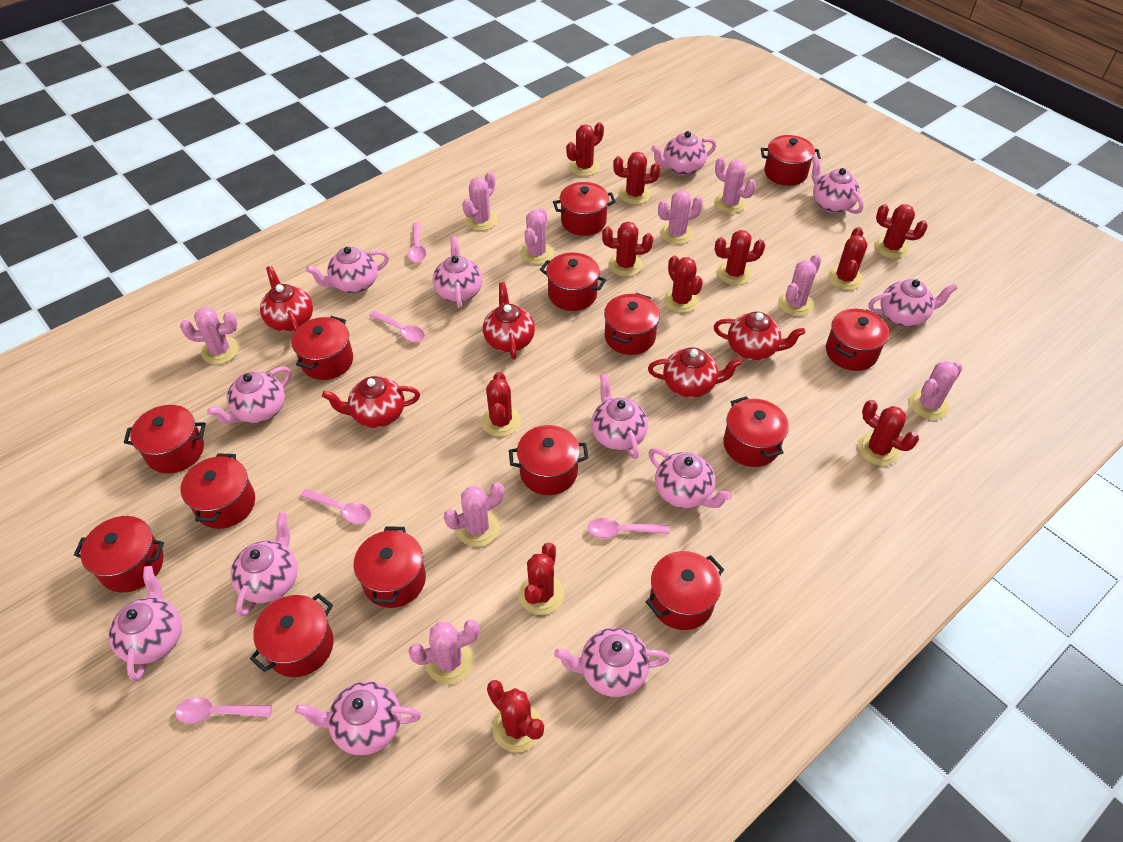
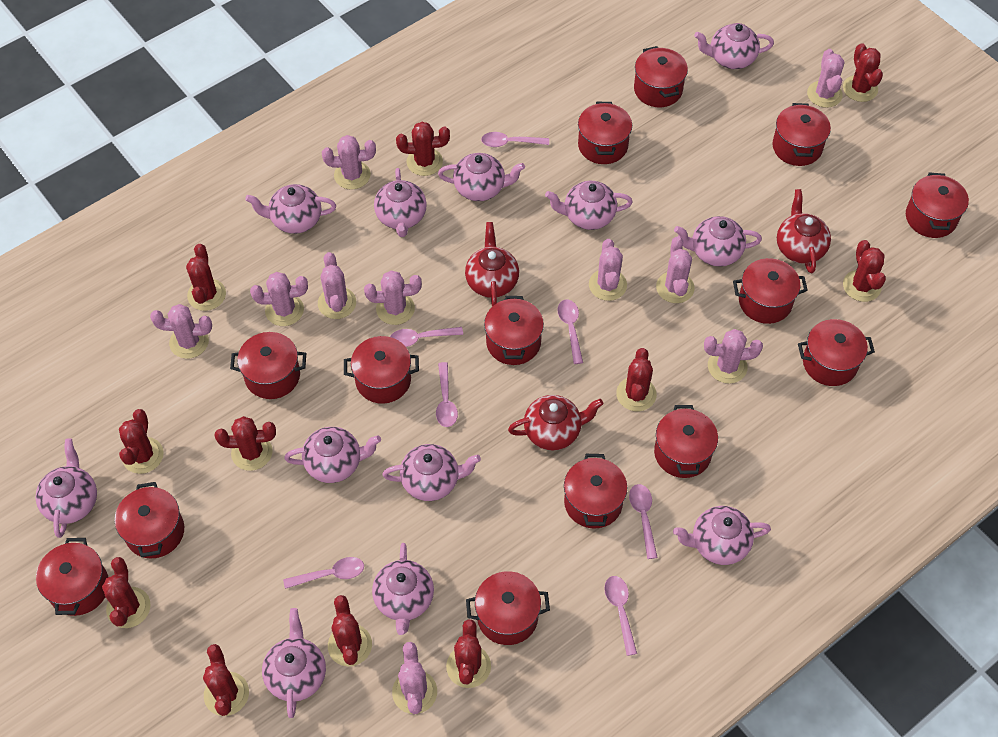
pink cactus: 9 -> 10
pink spoon: 5 -> 7
red teapot: 5 -> 3

